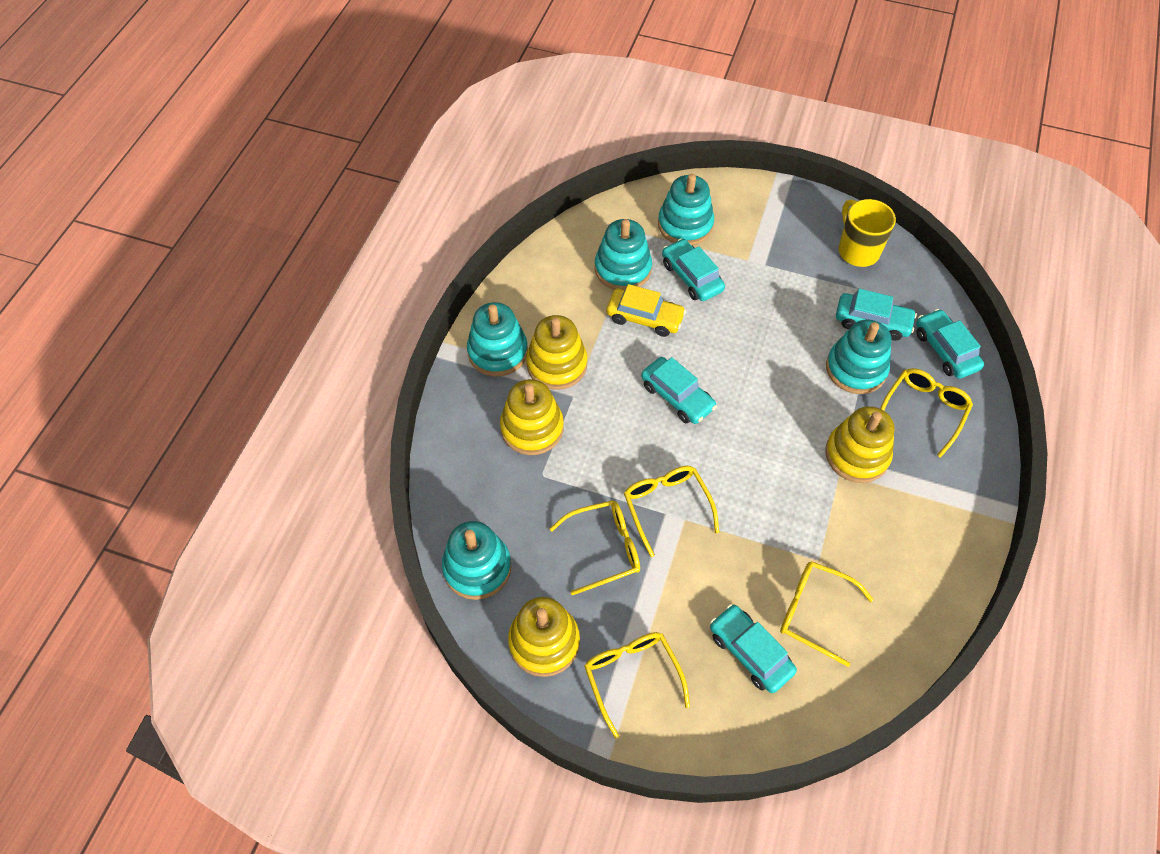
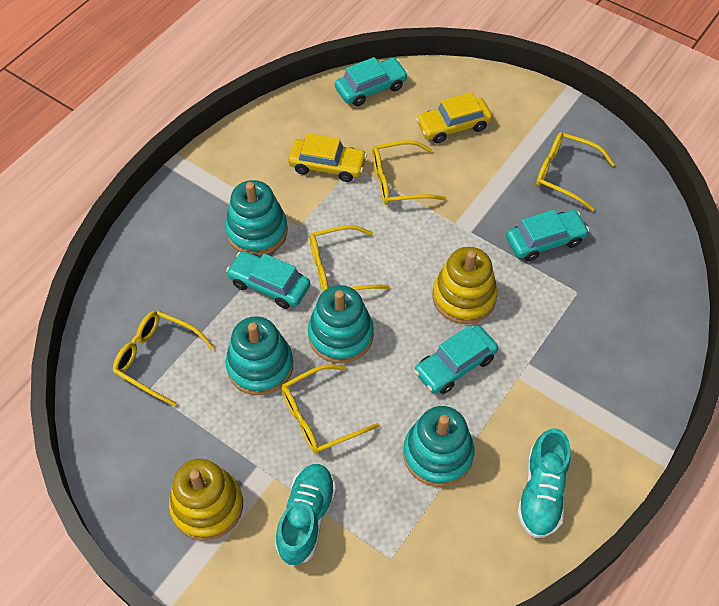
turquoise car: 5 -> 4
turquoise shoe: 0 -> 2
turquoise stacking toy: 5 -> 4
yellow car: 1 -> 2
yellow mug: 1 -> 0
yellow stacking toy: 4 -> 2

